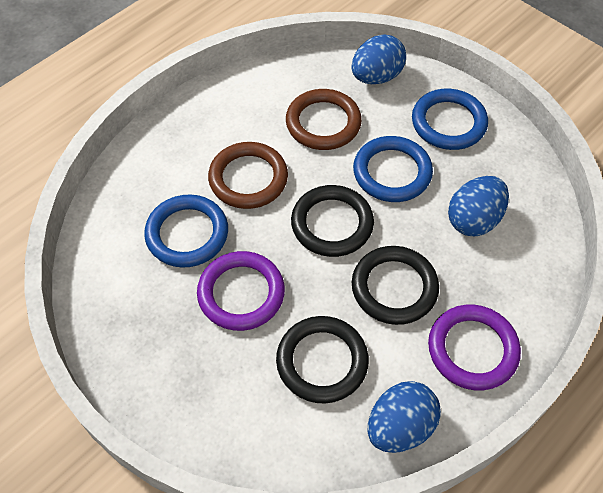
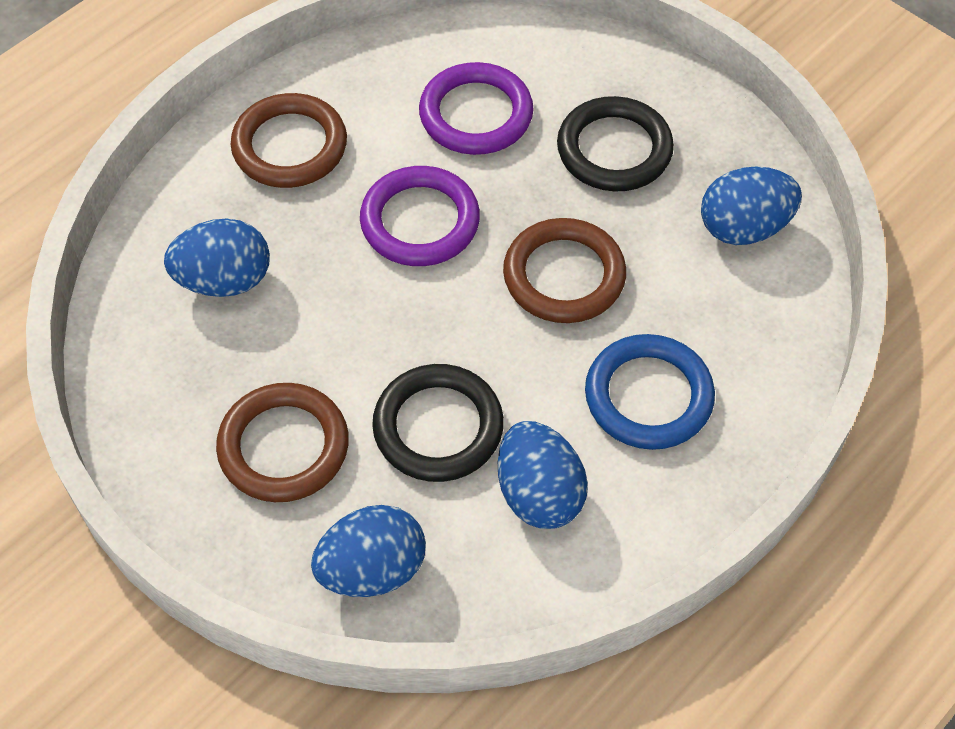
black ring: 3 -> 2
blue egg: 3 -> 4
blue ring: 3 -> 1
brown ring: 2 -> 3

